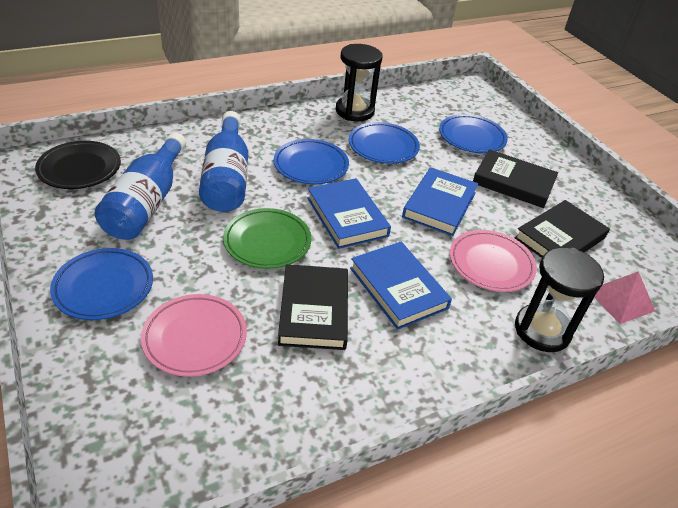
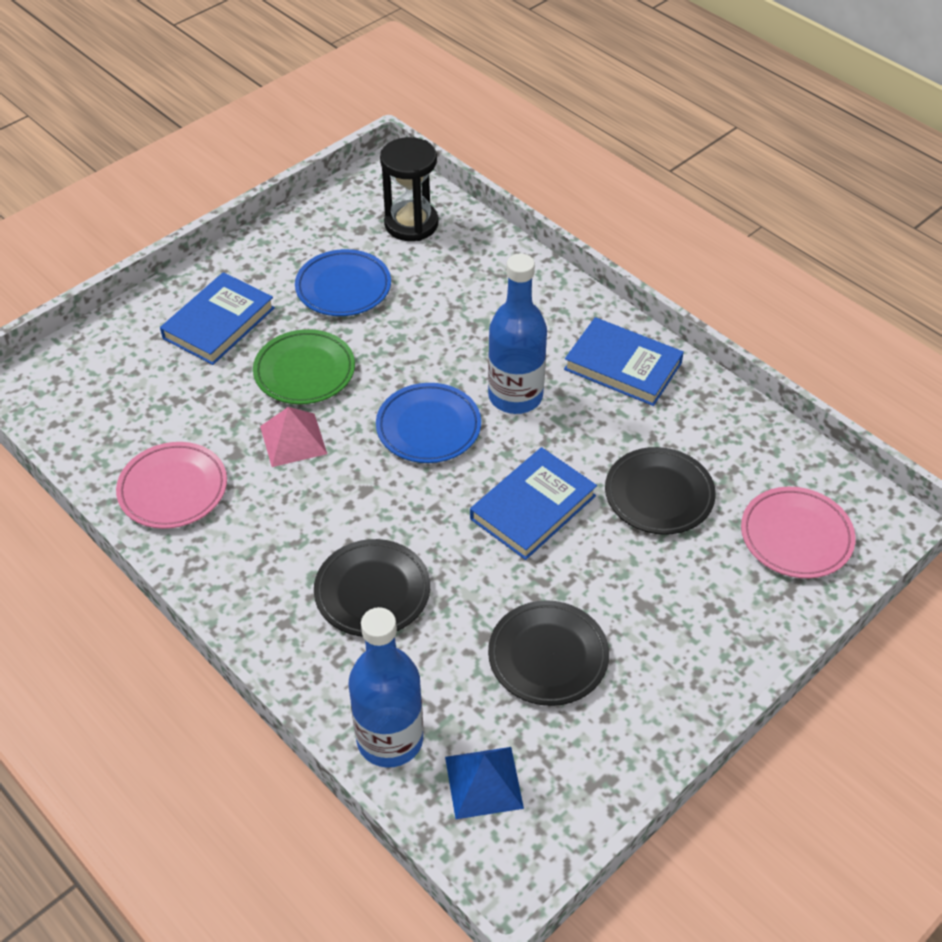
black book: 3 -> 0
black hourglass: 2 -> 1
black plate: 1 -> 3
blue plate: 4 -> 2
blue pyramid: 0 -> 1

